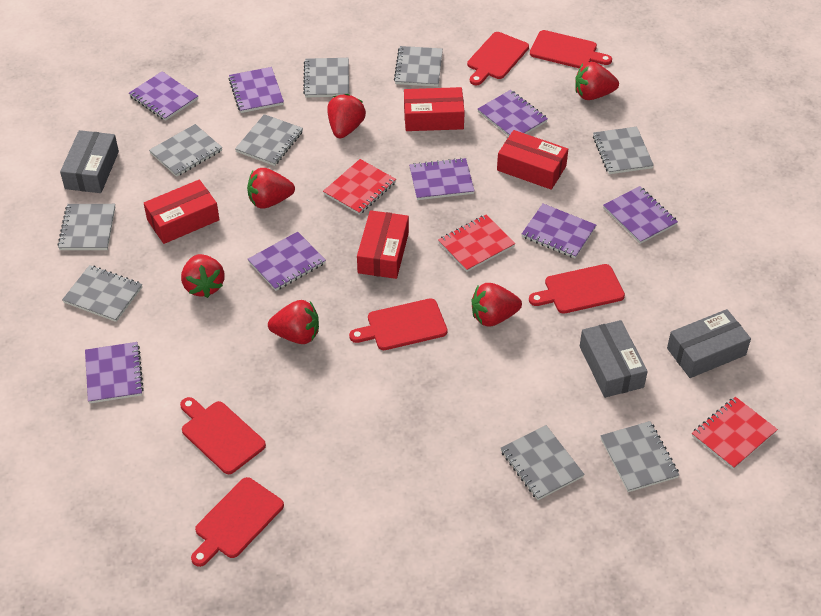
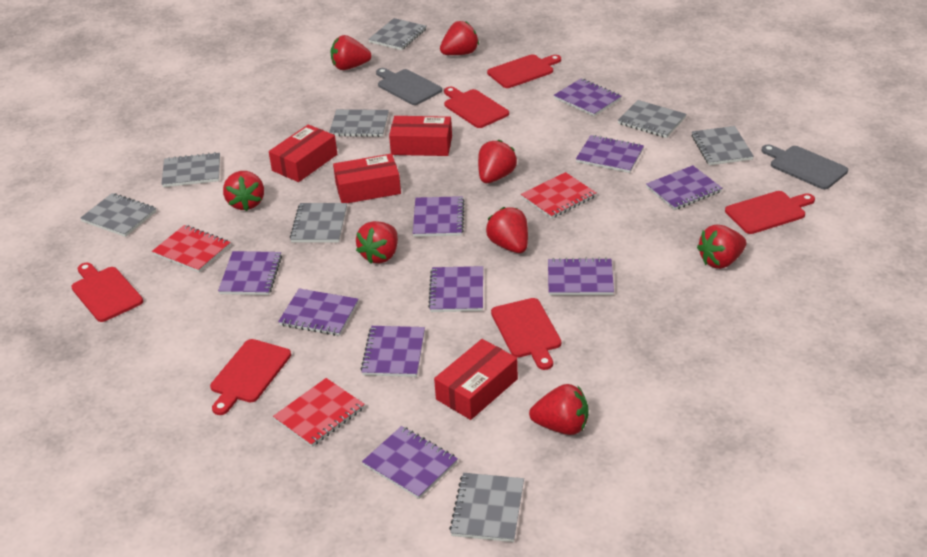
grey box: 3 -> 0
grey cutting board: 0 -> 2
grey notebook: 9 -> 8
purple notebook: 8 -> 10
red strawberry: 6 -> 8

